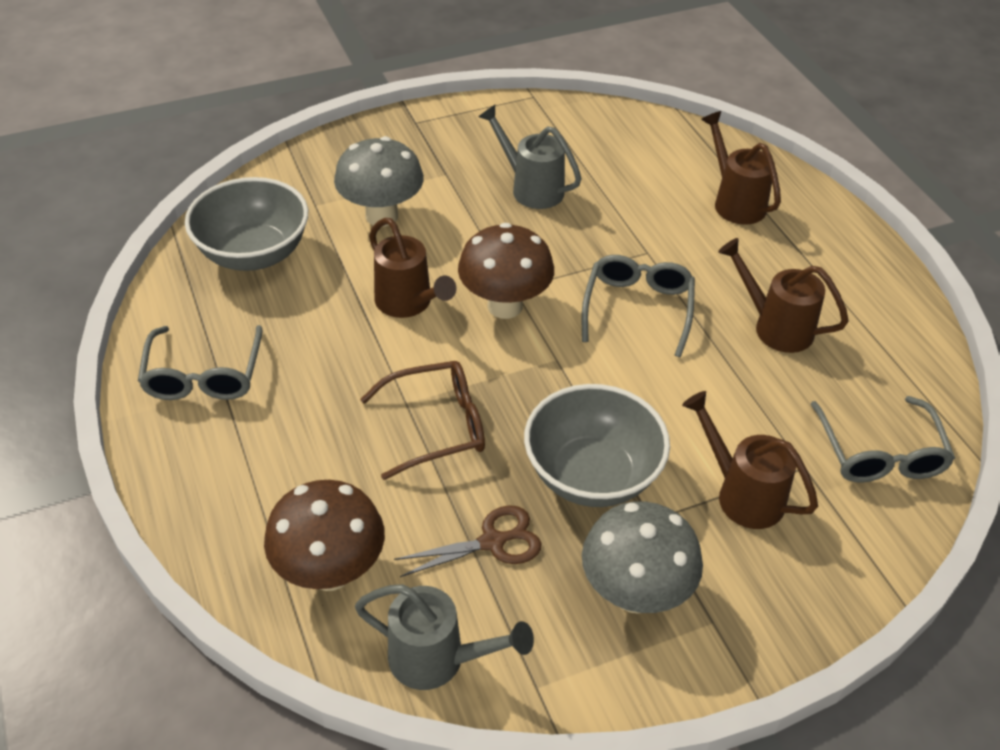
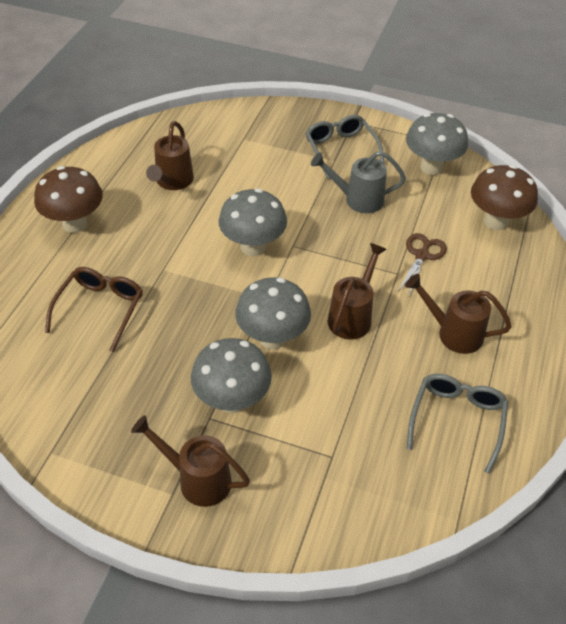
grey bowl: 2 -> 0
grey glasses: 3 -> 2
grey mushroom: 2 -> 4
grey watering can: 2 -> 1

